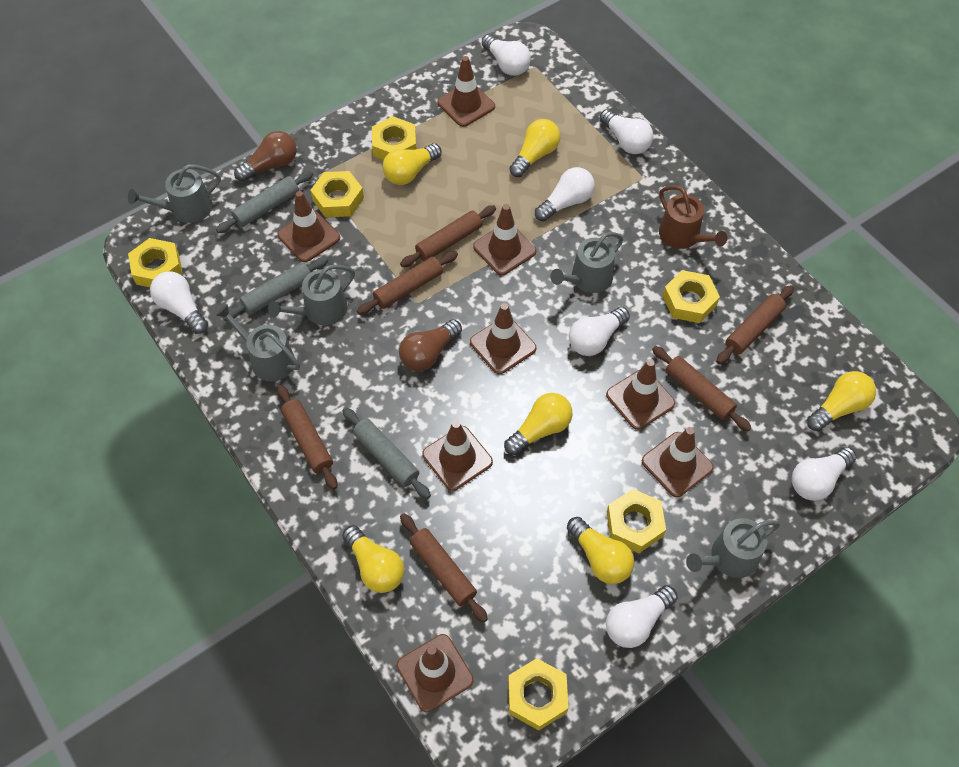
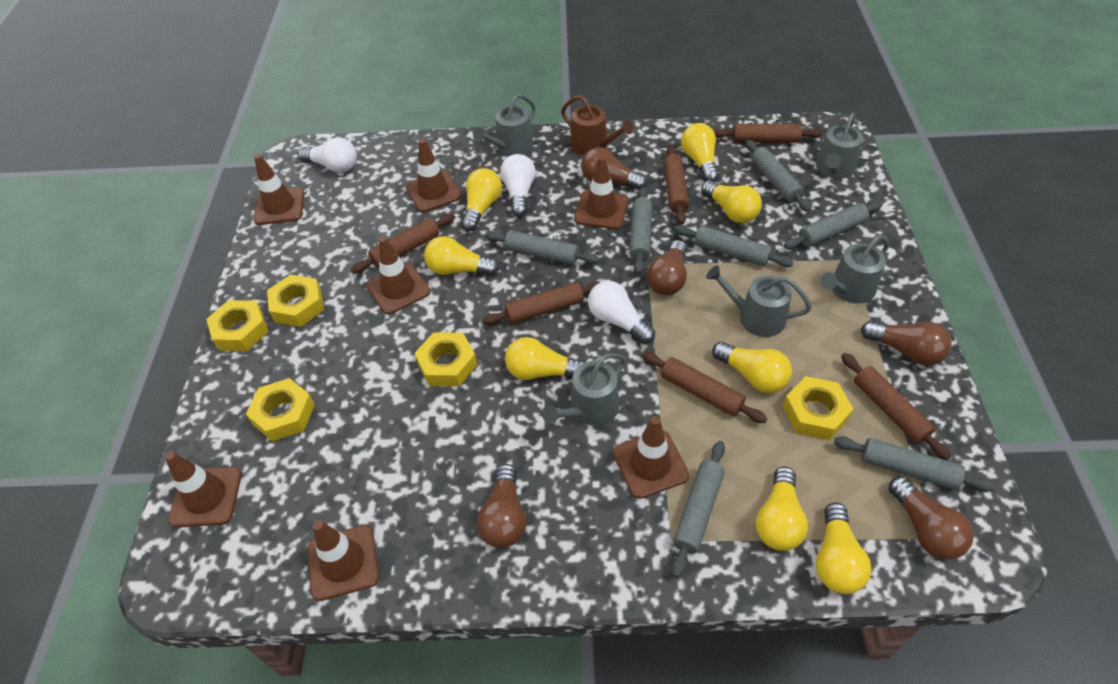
brown light bulb: 2 -> 5
brown traffic cone: 8 -> 7
grey rolling pin: 3 -> 7
white light bulb: 7 -> 3
yellow light bulb: 6 -> 8
yellow nut: 6 -> 5

